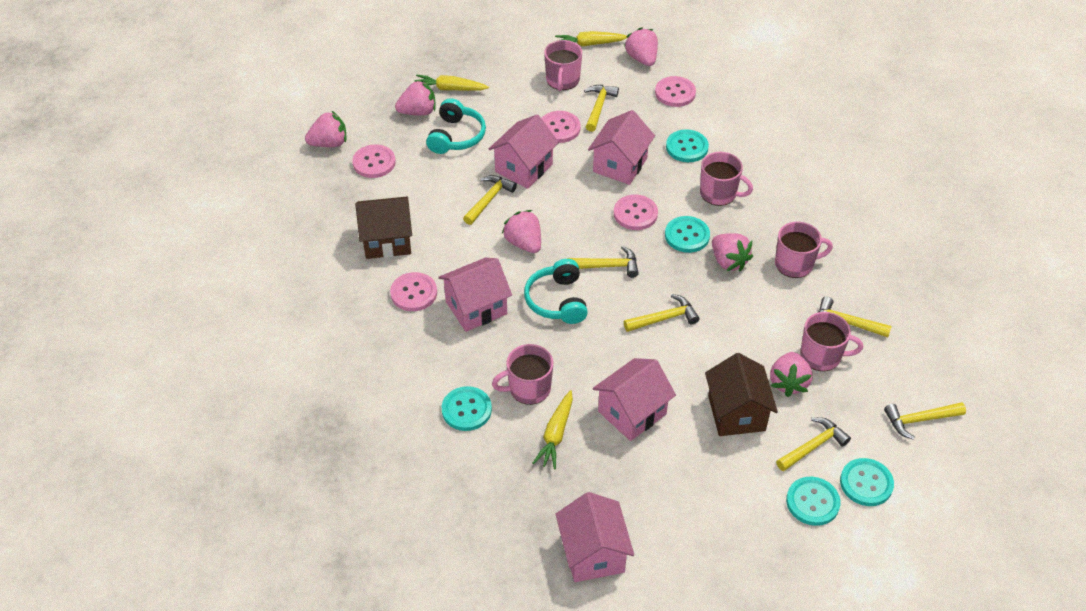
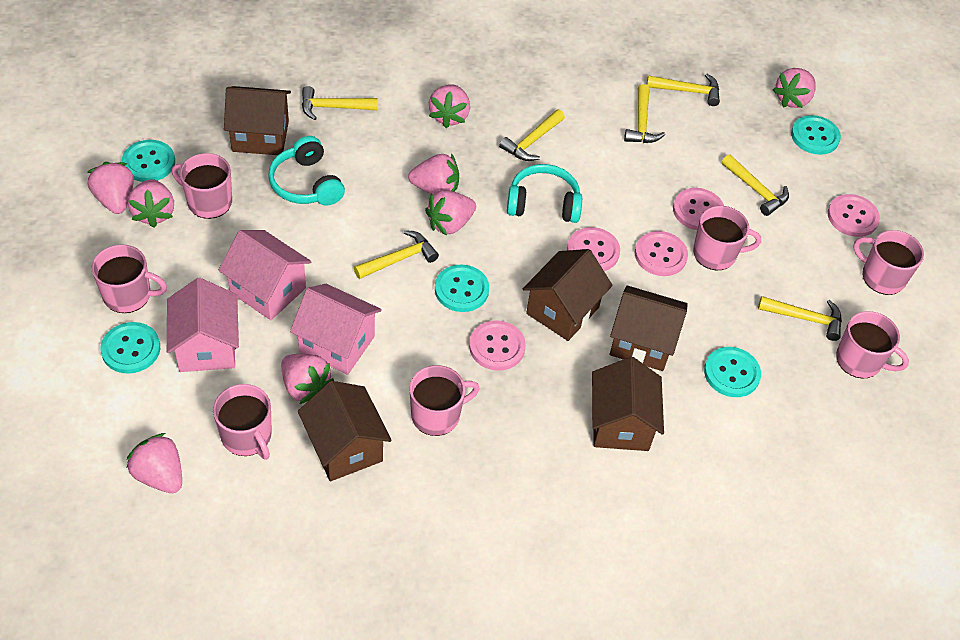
brown house: 2 -> 5
pink house: 5 -> 3
pink mug: 5 -> 7
pink strawberry: 6 -> 8
yellow carrot: 3 -> 0

